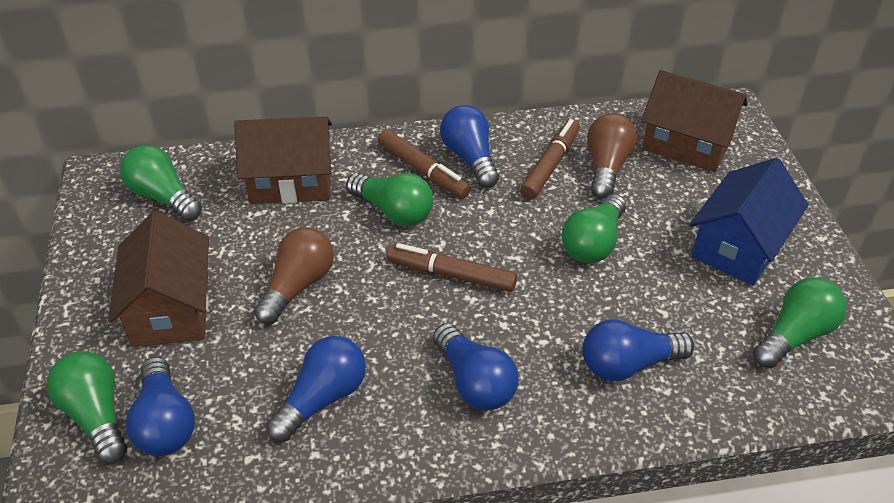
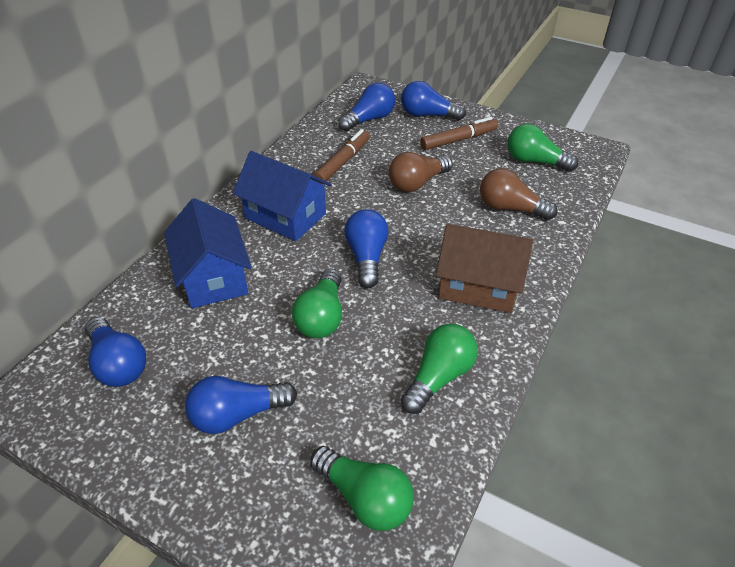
blue house: 1 -> 2
brown house: 3 -> 1
brown marker: 3 -> 2
green light bulb: 5 -> 4

